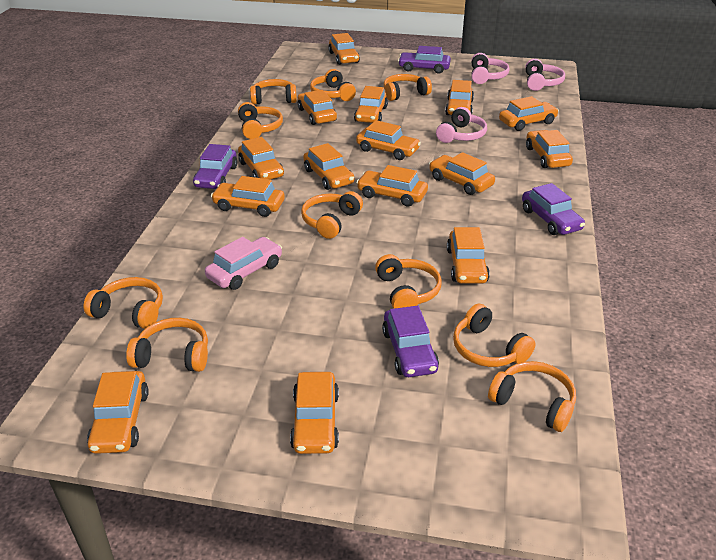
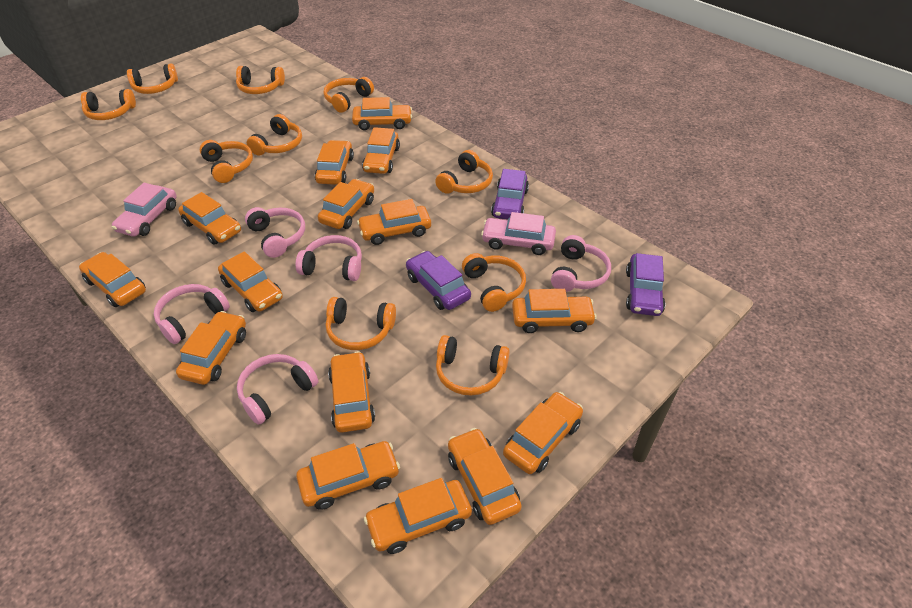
pink car: 1 -> 2
pink headphones: 3 -> 5
purple car: 4 -> 3

